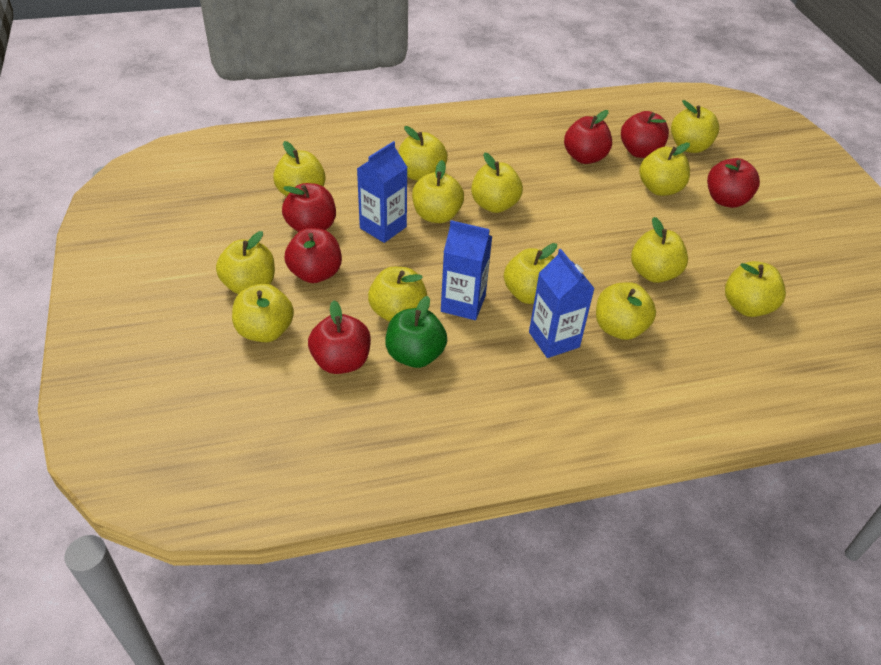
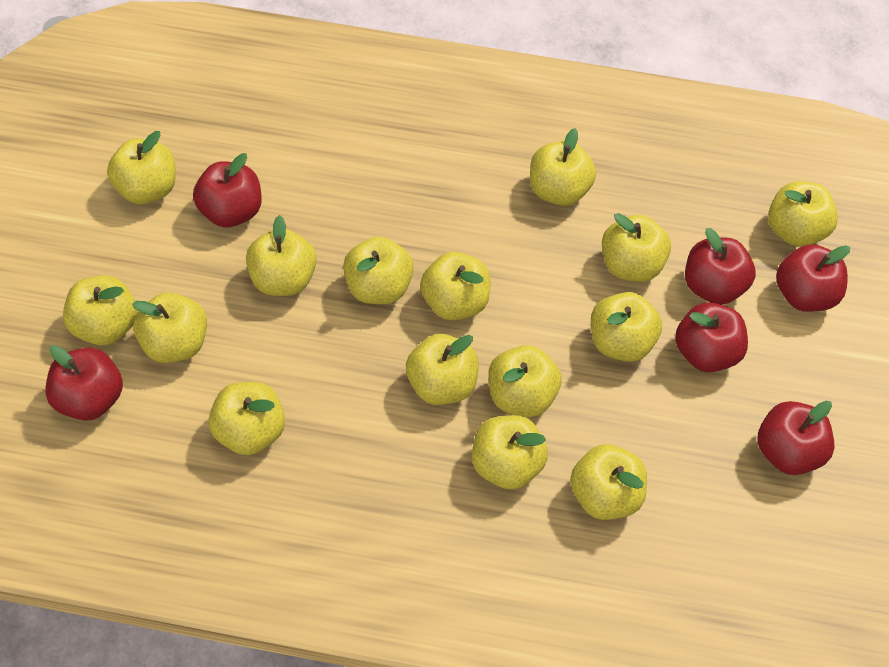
blue carton: 3 -> 0
green apple: 1 -> 0
yellow apple: 13 -> 15

